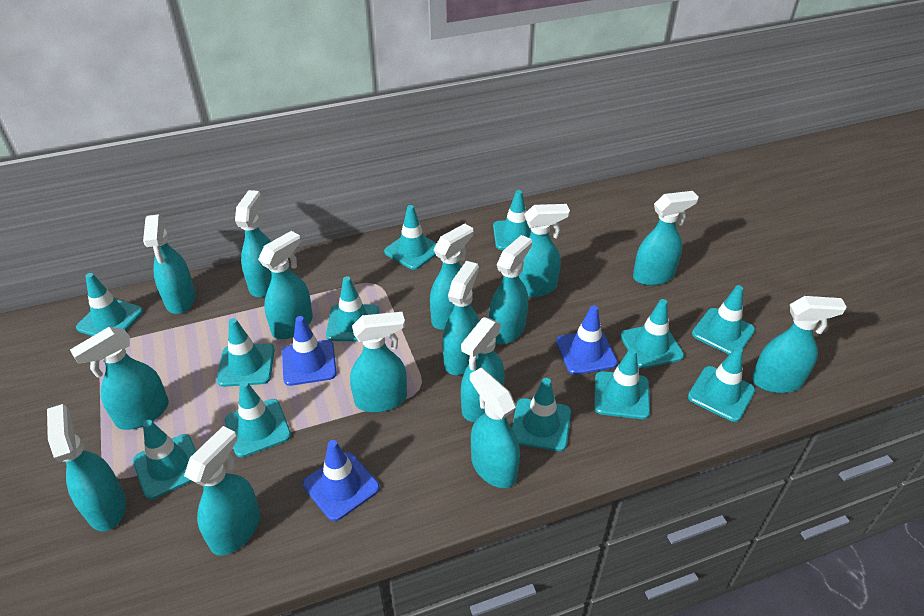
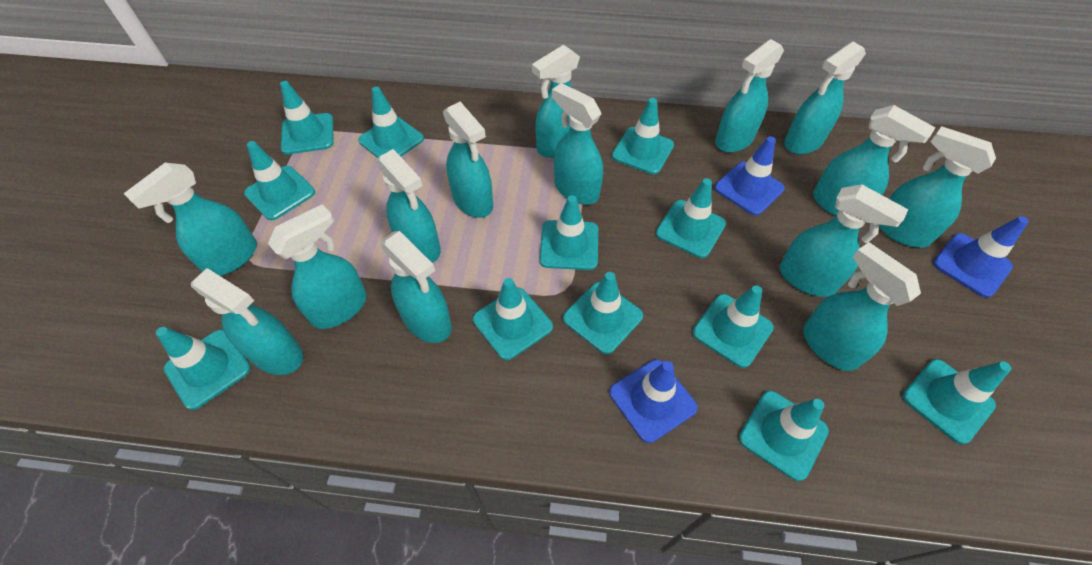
turquoise spray bottle: 15 -> 14

